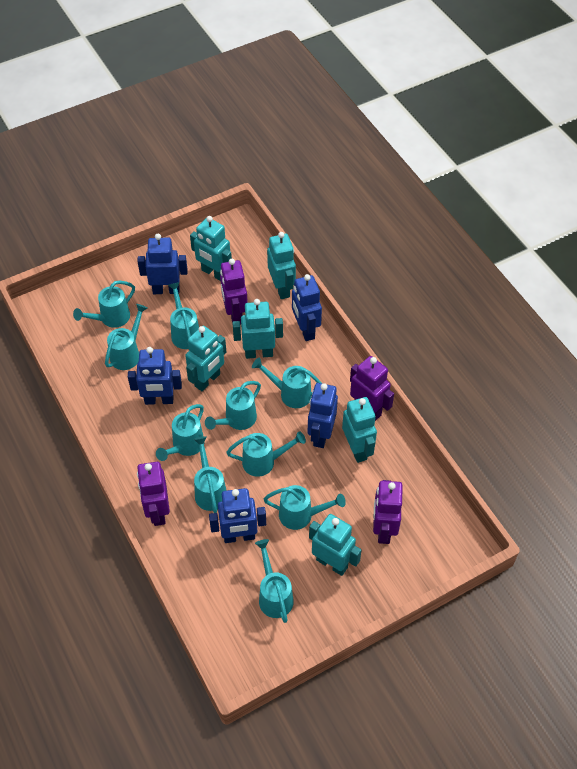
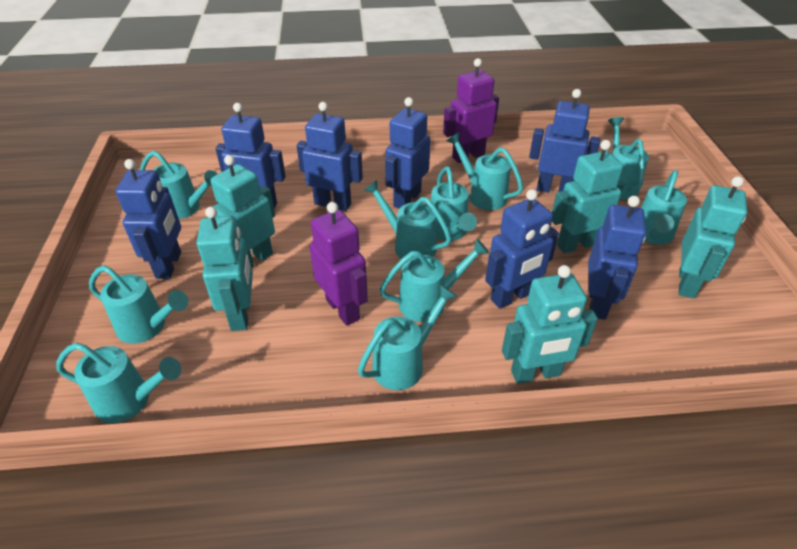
blue robot: 5 -> 7
purple robot: 4 -> 2
turquoise robot: 6 -> 5

